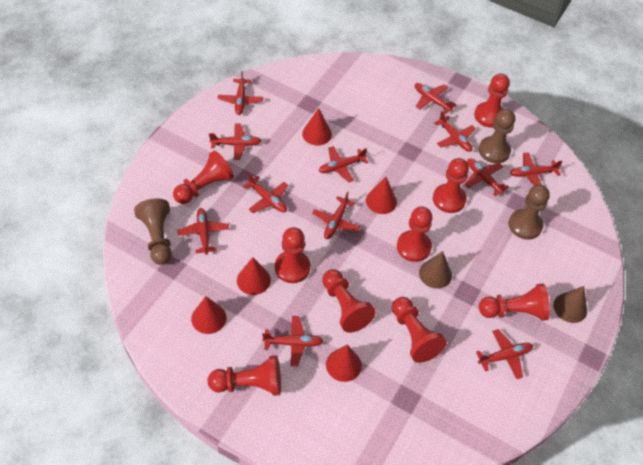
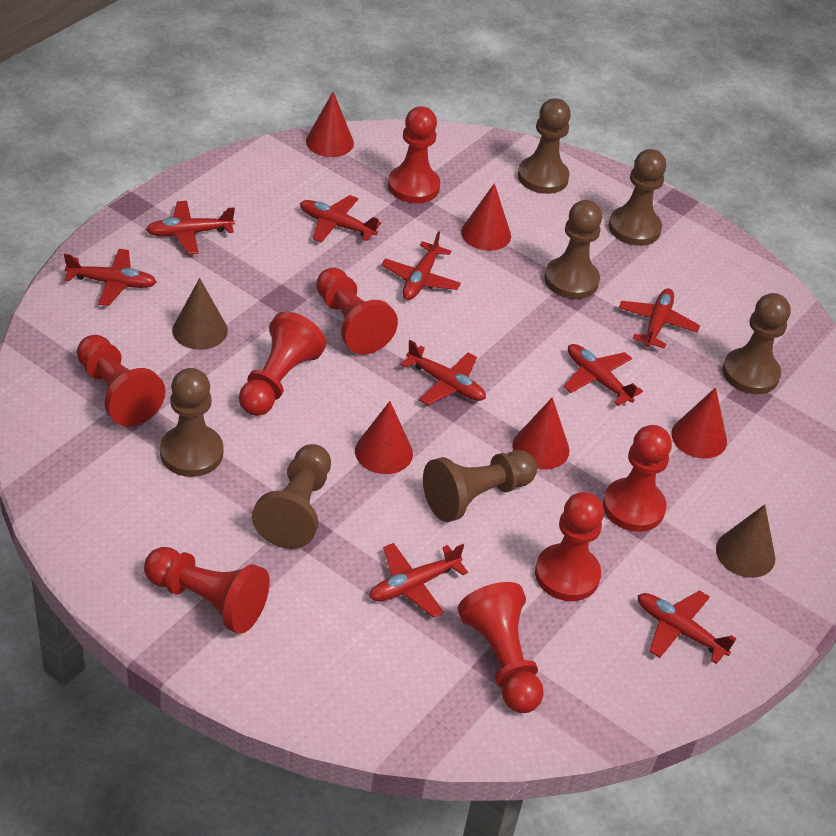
brown pawn: 3 -> 7
red pawn: 9 -> 8
red plane: 12 -> 9

